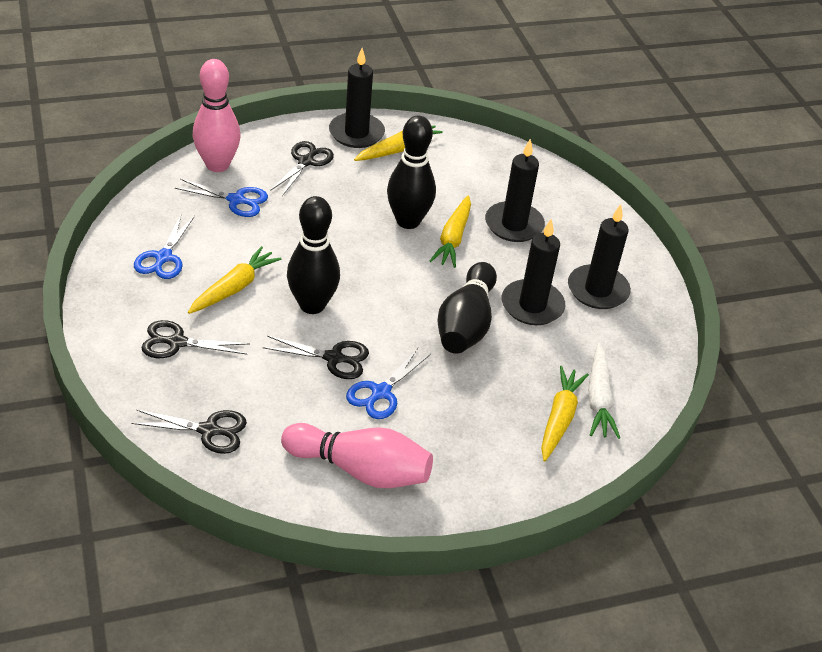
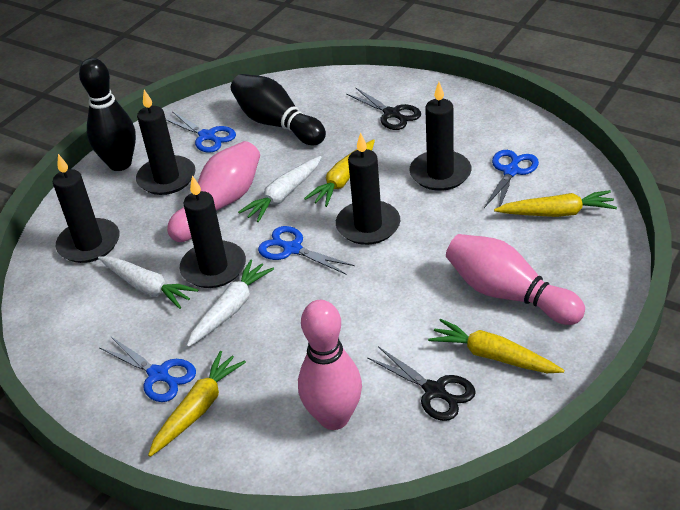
black bowling pin: 3 -> 2
black candle: 4 -> 5
black scissors: 4 -> 2
blue scissors: 3 -> 4
pink bowling pin: 2 -> 3
white carrot: 1 -> 3

